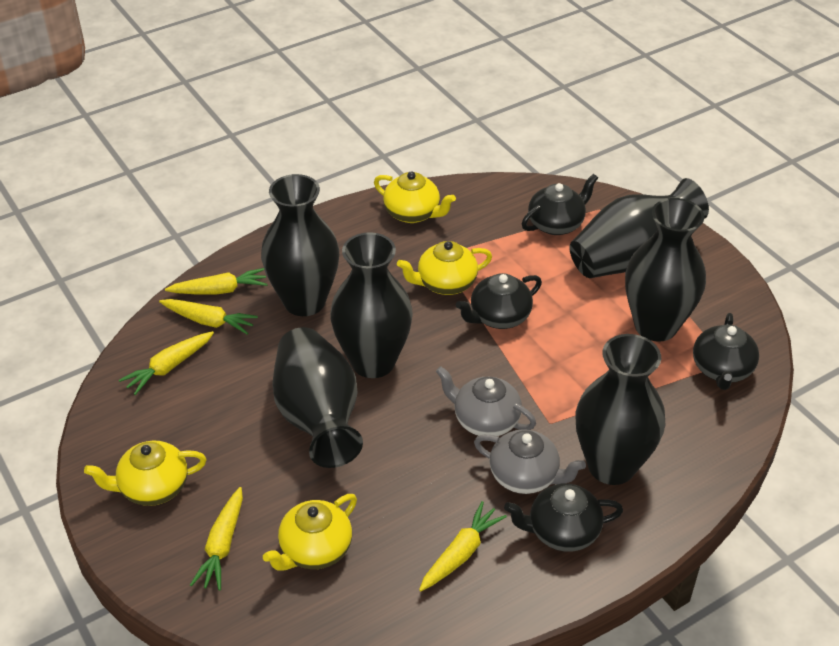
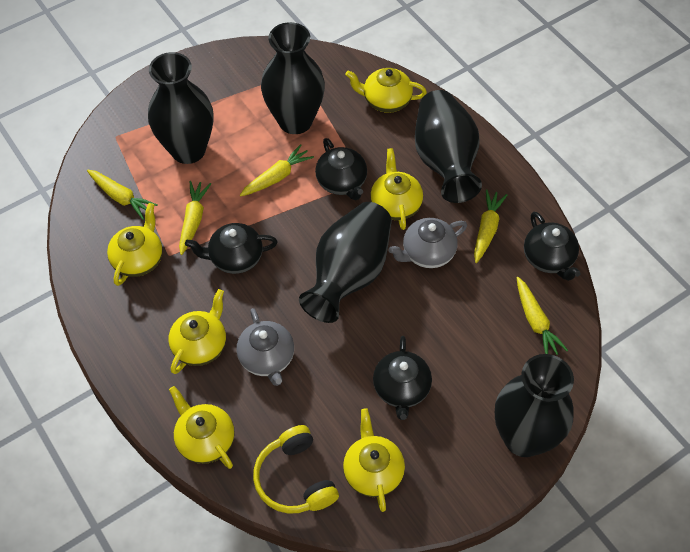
black vase: 6 -> 5
yellow headphones: 0 -> 1
yellow teapot: 4 -> 6

